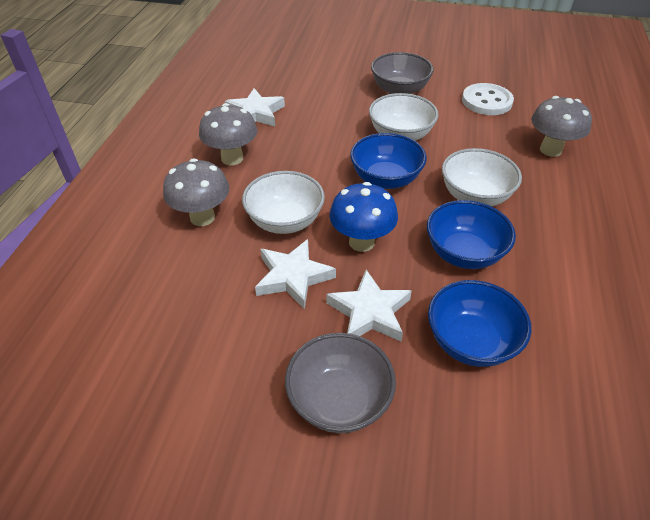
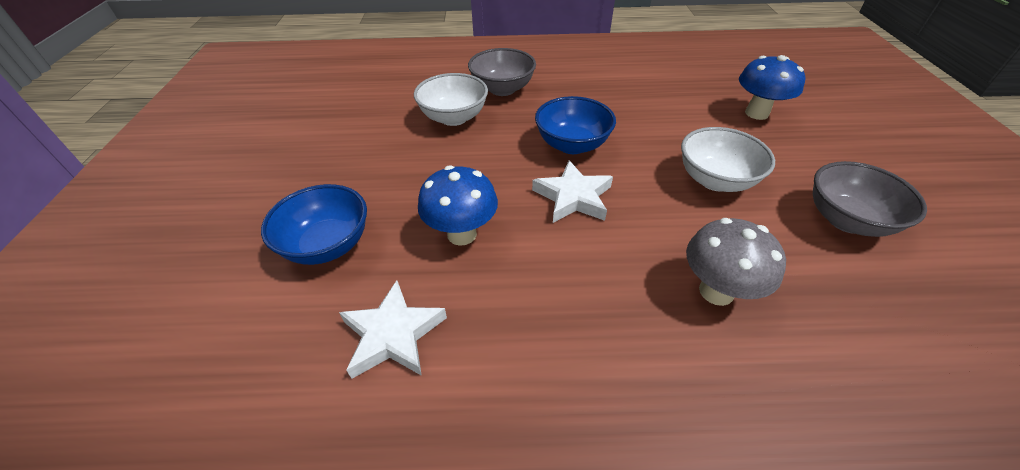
blue bowl: 3 -> 2
blue mushroom: 1 -> 2
grey mushroom: 3 -> 1
white bowl: 3 -> 2
white button: 1 -> 0
white star: 3 -> 2

